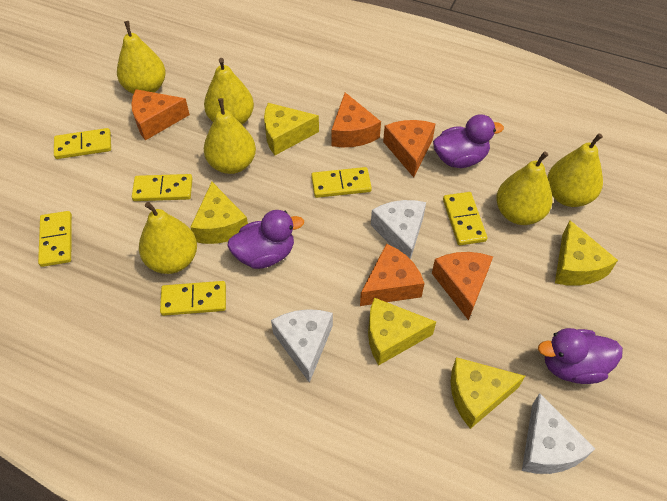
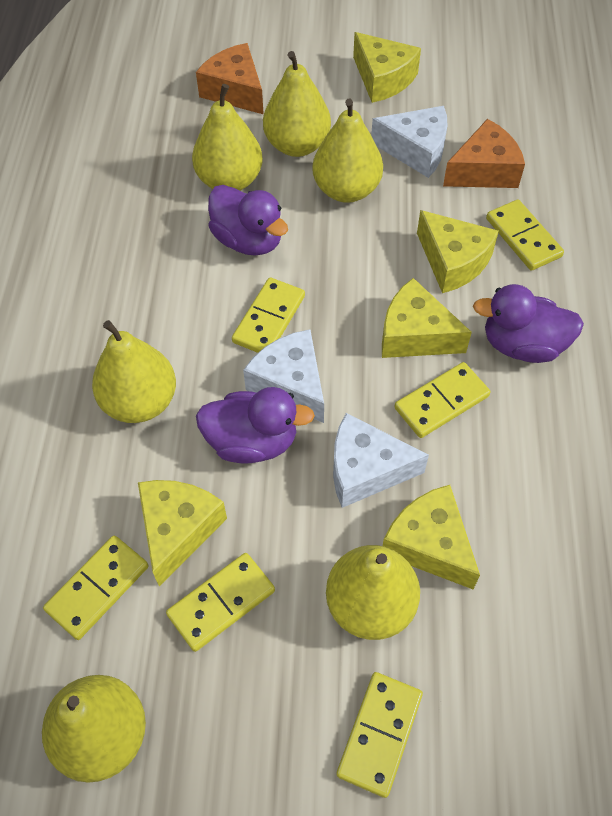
orange cheese: 5 -> 2

